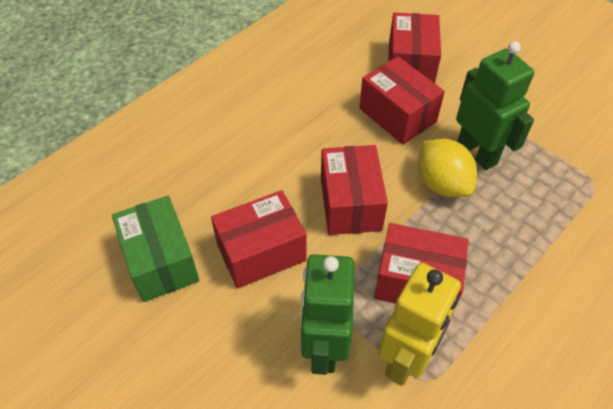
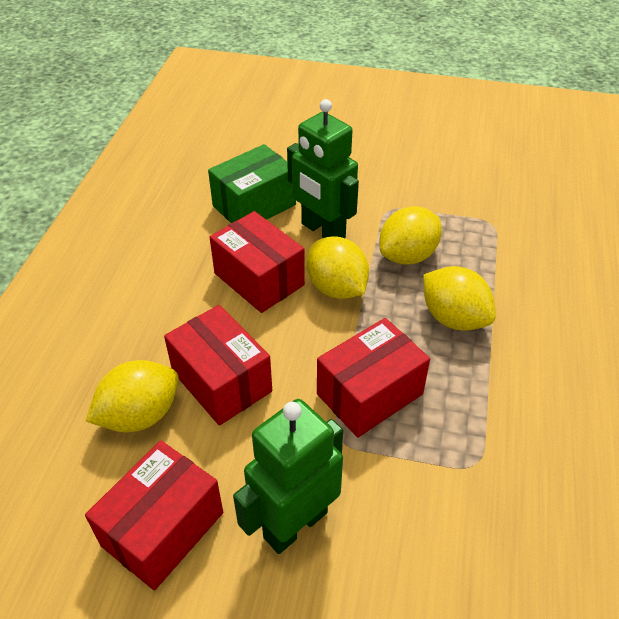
red box: 5 -> 4
yellow lemon: 1 -> 4
yellow robot: 1 -> 0

